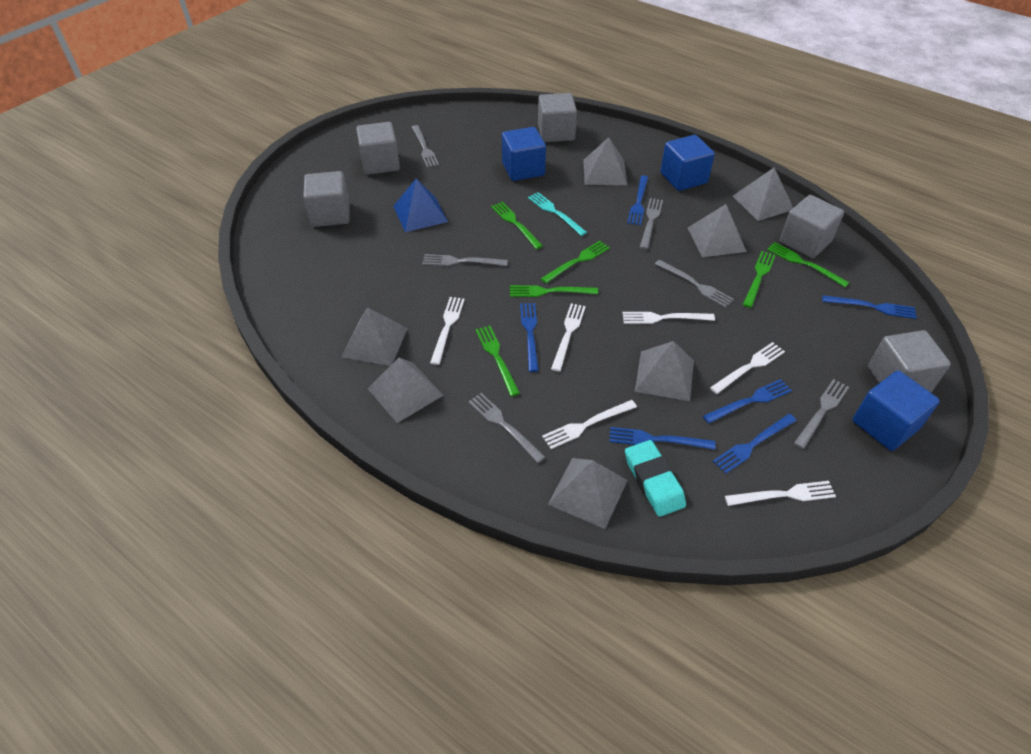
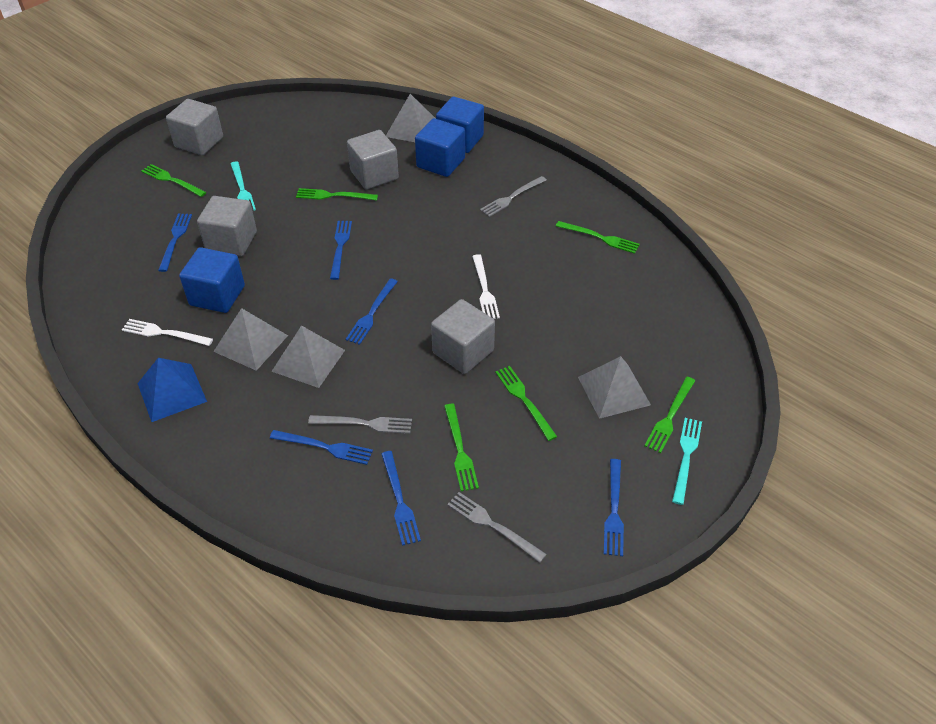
grey cube: 5 -> 4
grey fork: 6 -> 3
grey pyramid: 7 -> 4
turquoise eraser: 1 -> 0
turquoise fork: 1 -> 2
white fork: 6 -> 2

